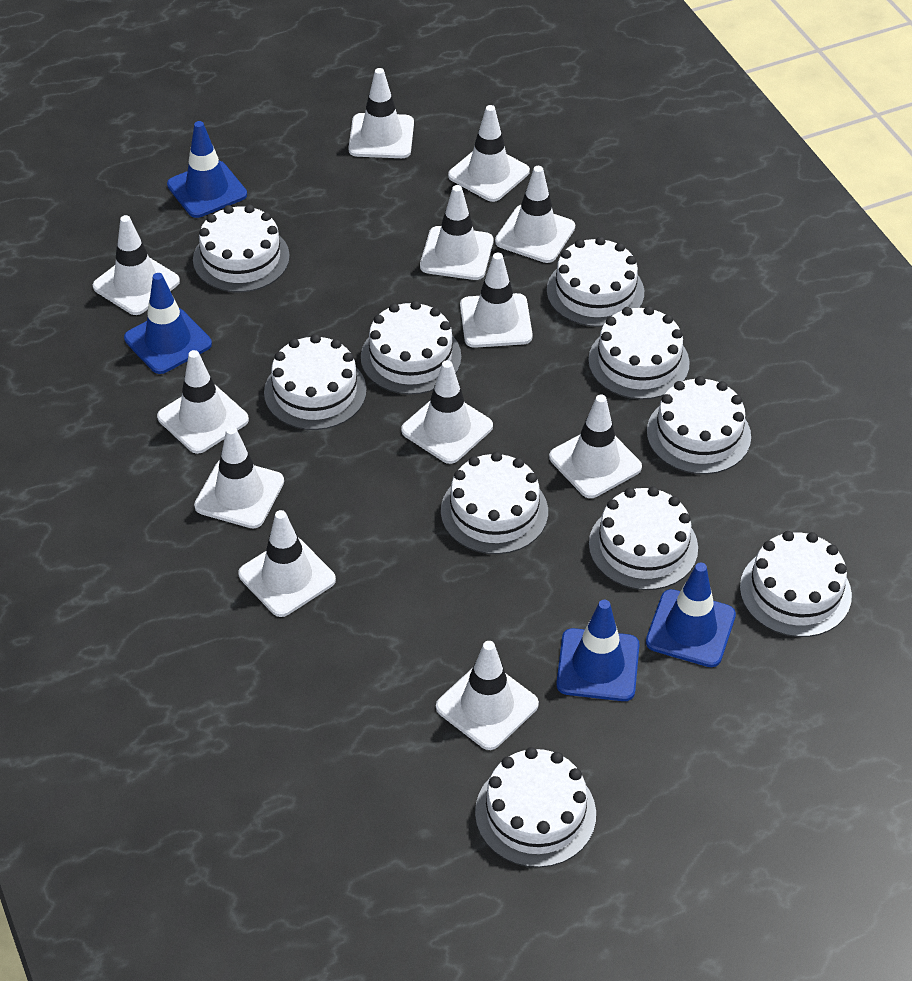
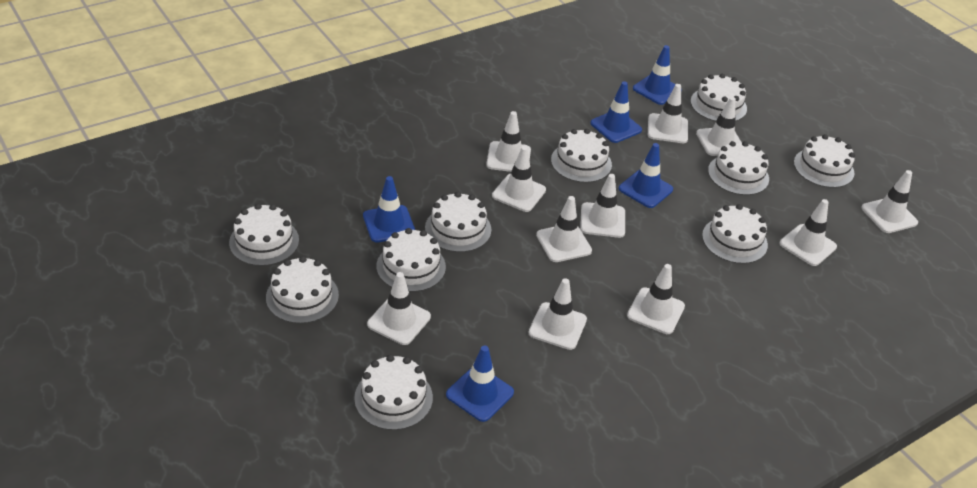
blue traffic cone: 4 -> 5
white traffic cone: 12 -> 11

